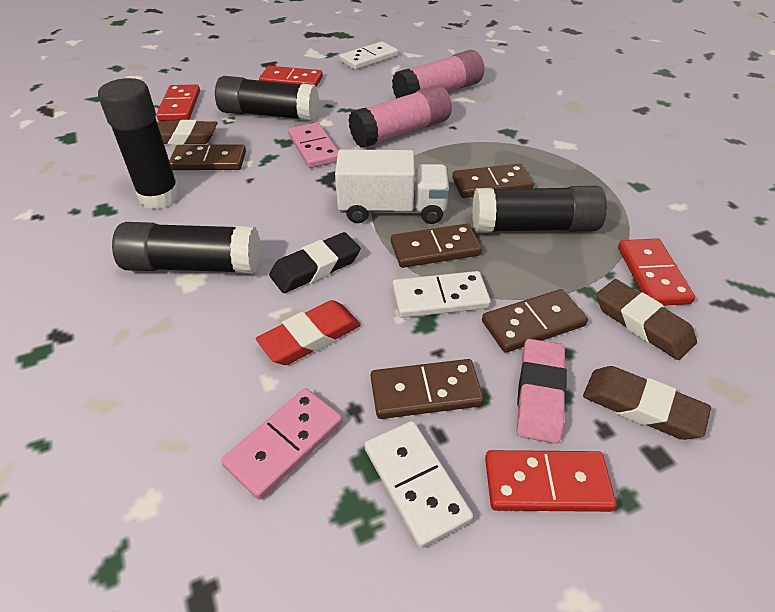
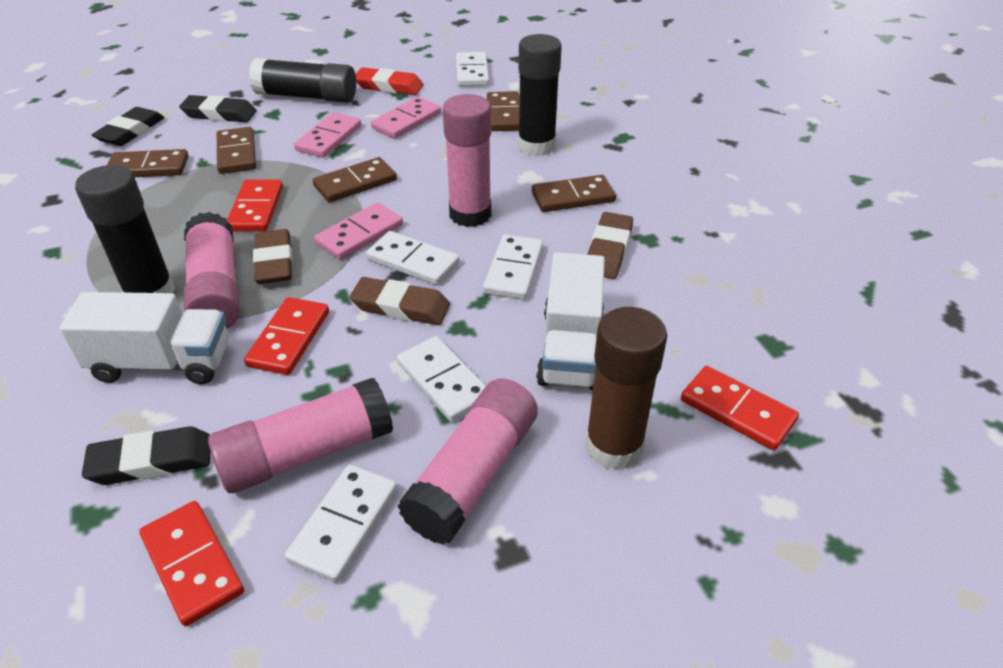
black eraser: 1 -> 3
black glue stick: 4 -> 3
brown glue stick: 0 -> 1
pink domino: 2 -> 3
pink eraser: 1 -> 0
pink glue stick: 2 -> 4
white domino: 3 -> 5
white truck: 1 -> 2

